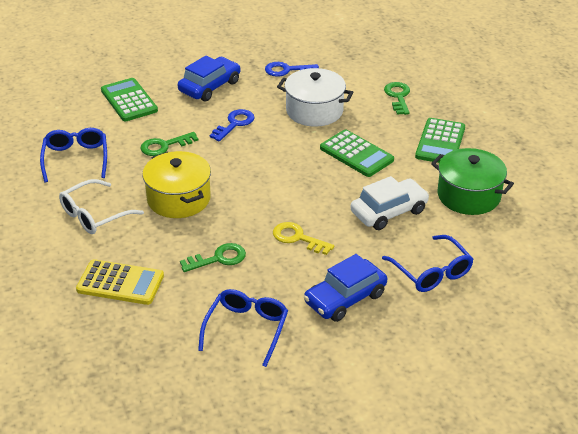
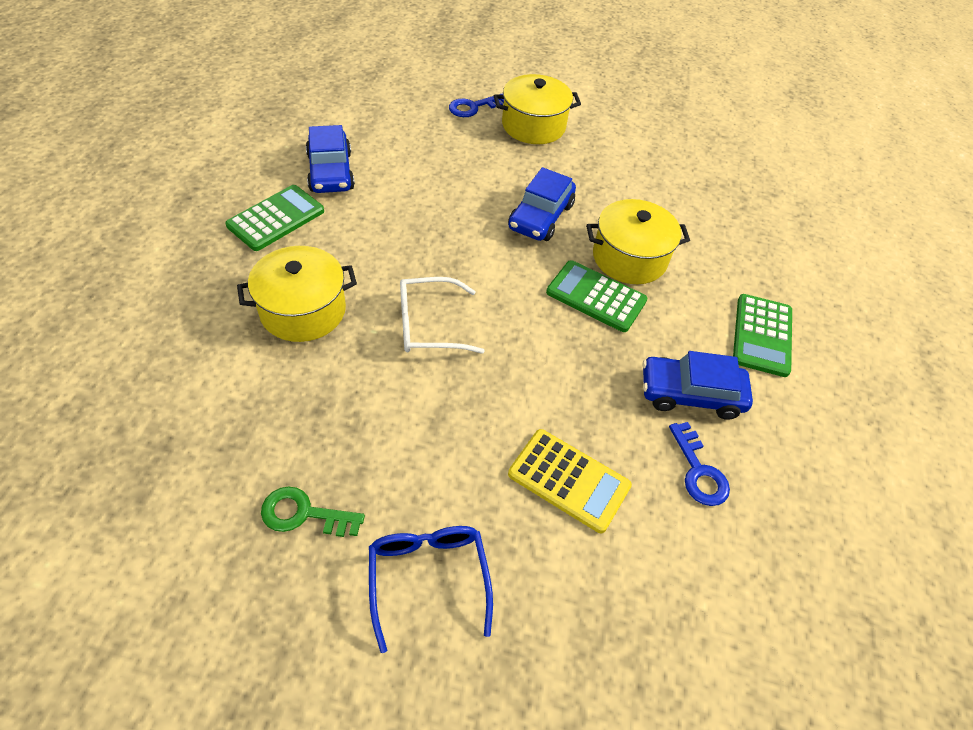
blue car: 2 -> 3
blue glasses: 3 -> 1
green key: 3 -> 1
green pot: 1 -> 0
white car: 1 -> 0
white pot: 1 -> 0
yellow key: 1 -> 0
yellow pot: 1 -> 3

